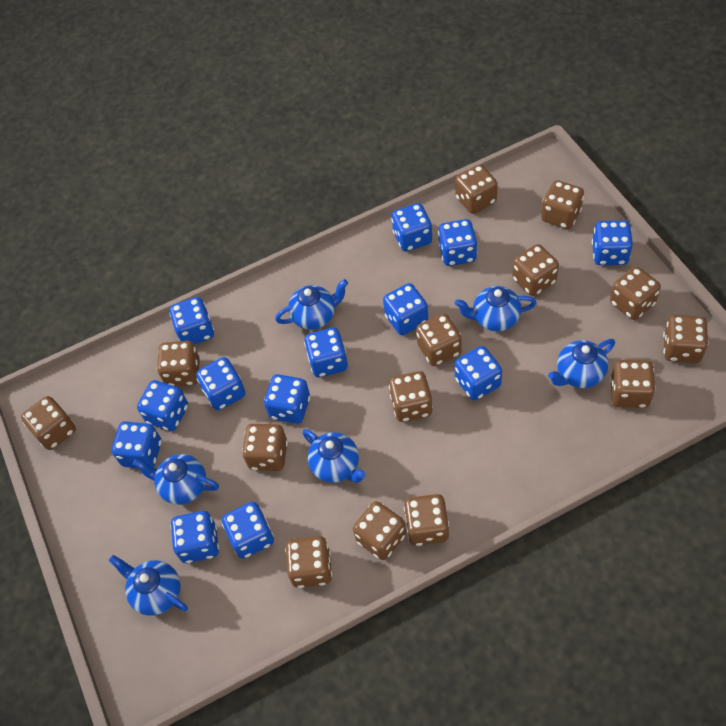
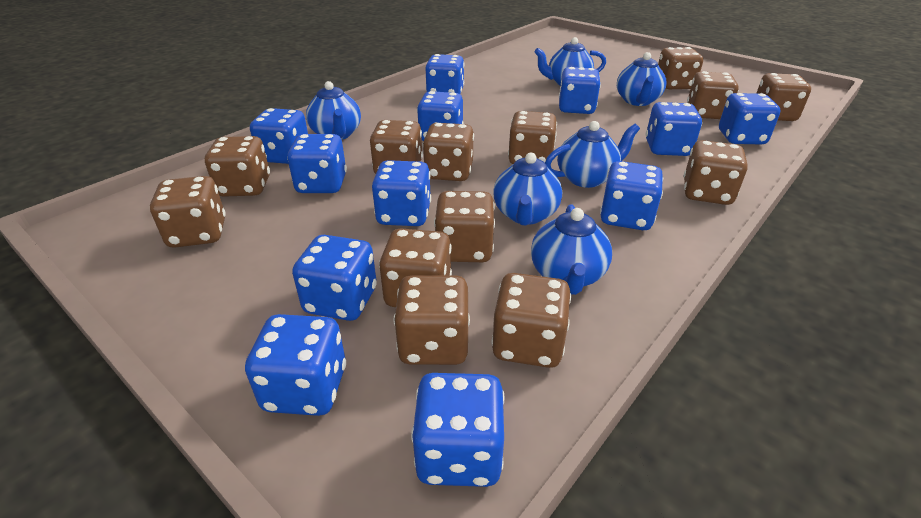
blue dice: 13 -> 12
brown dice: 14 -> 13

